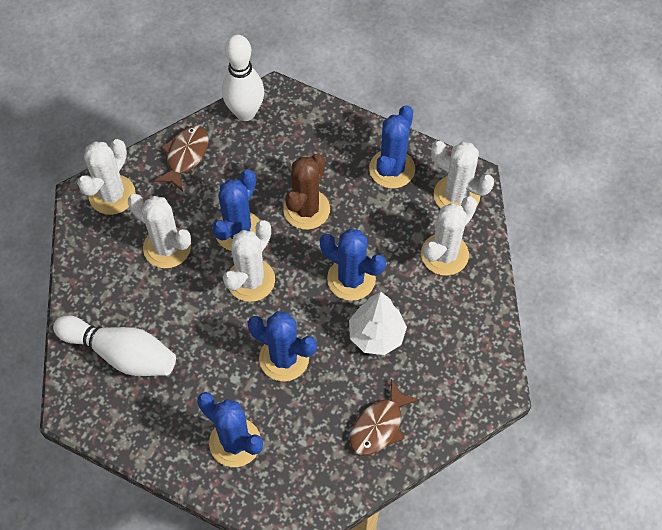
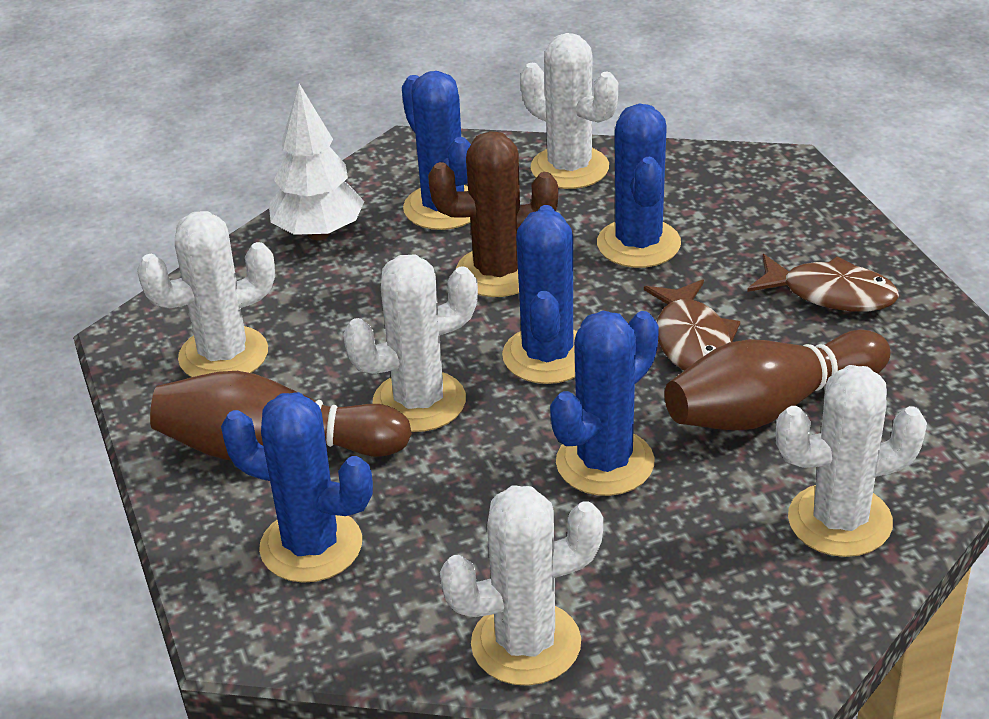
brown bowling pin: 0 -> 2
white bowling pin: 2 -> 0

